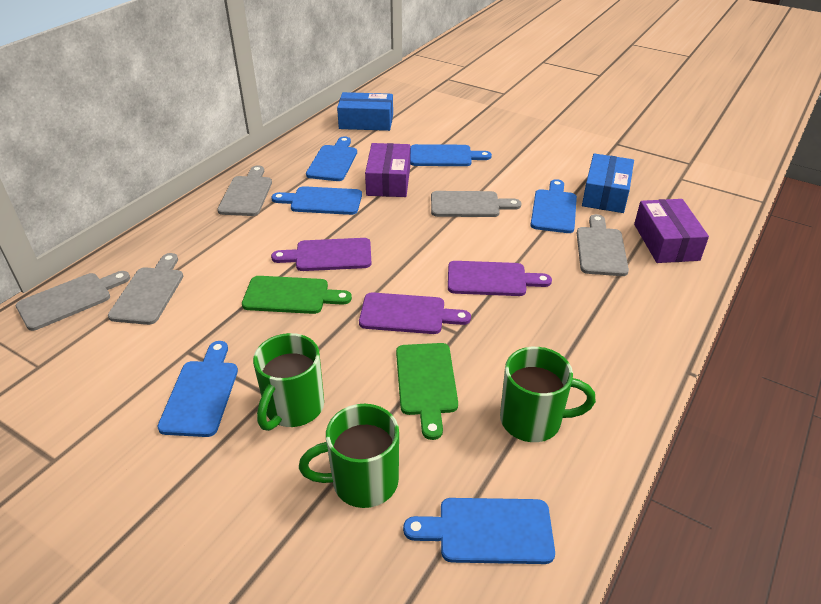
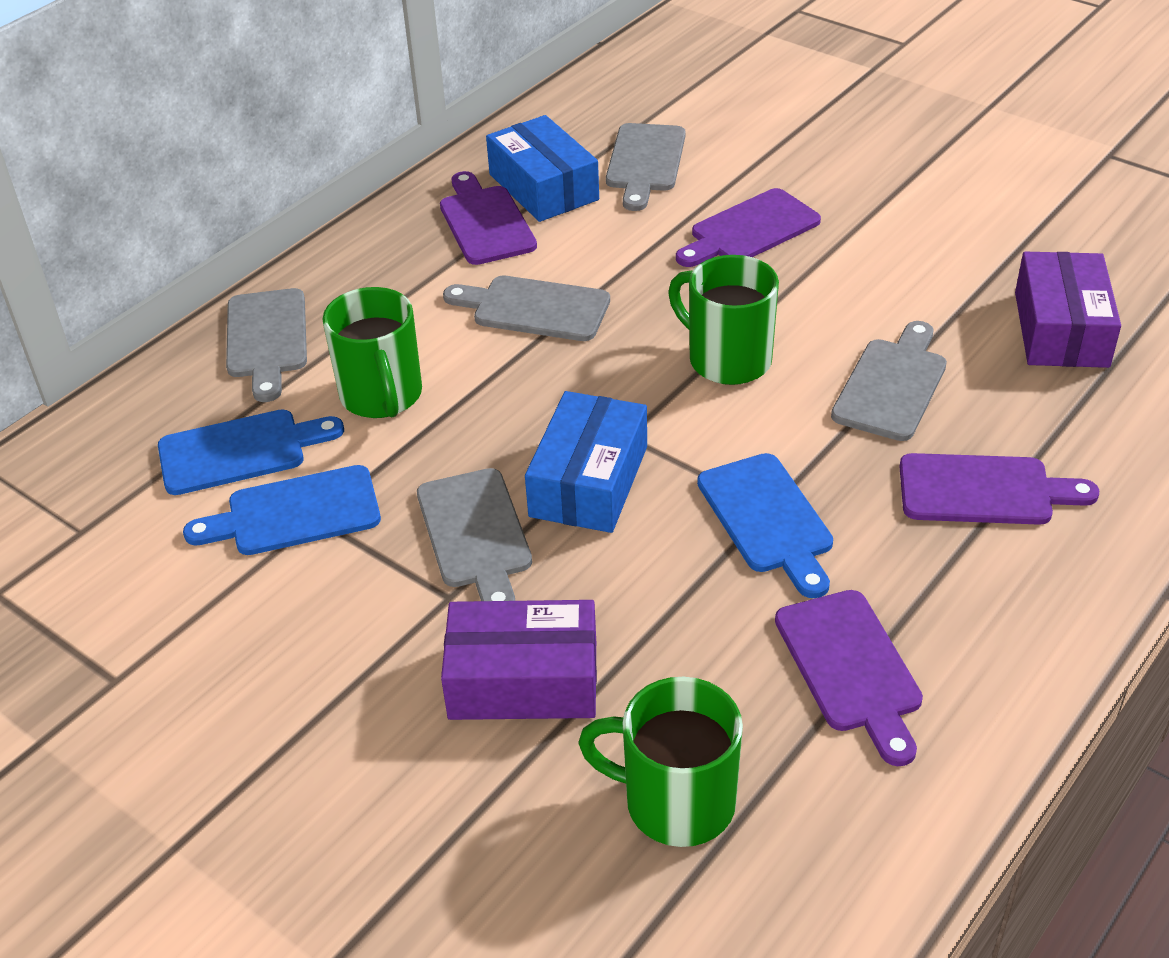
blue cutting board: 6 -> 3
green cutting board: 2 -> 0
purple cutting board: 3 -> 4

